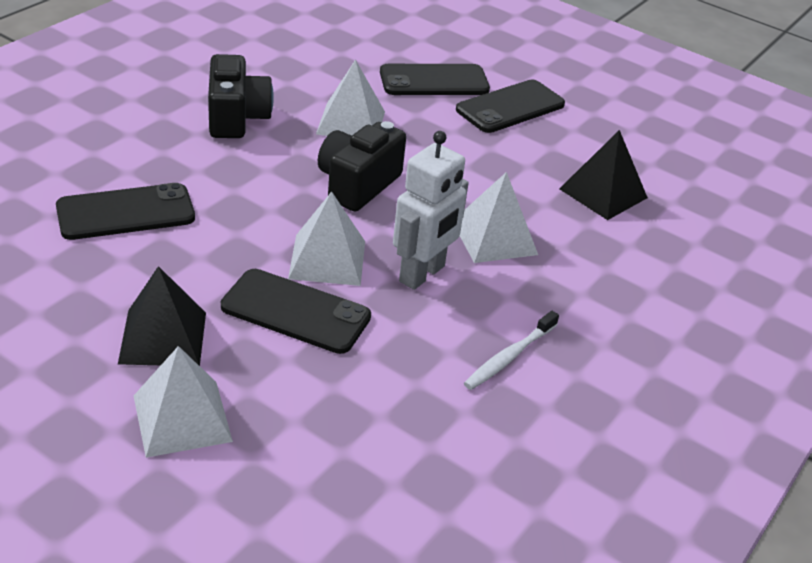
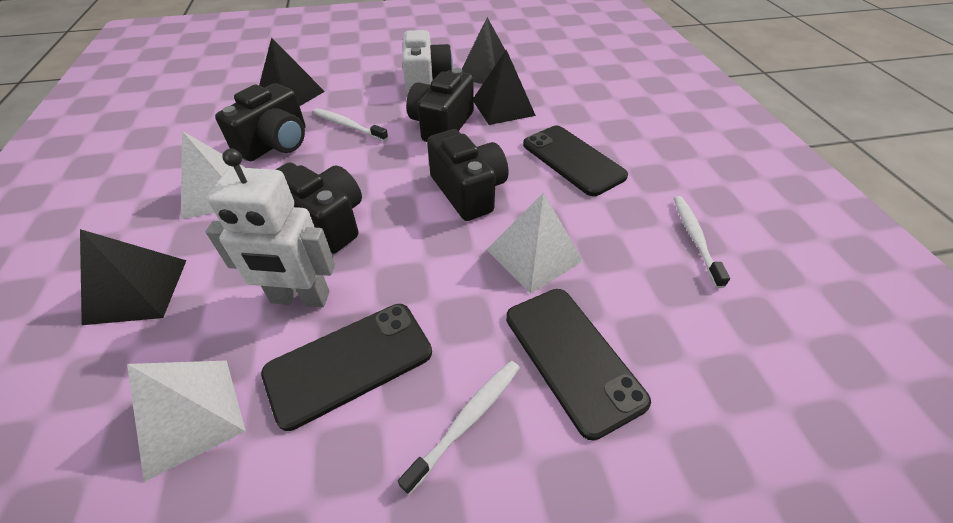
black camera: 2 -> 4
black phone: 4 -> 3
black pyramid: 2 -> 4
white camera: 0 -> 1
white pyramid: 4 -> 3
white toothbrush: 1 -> 3

